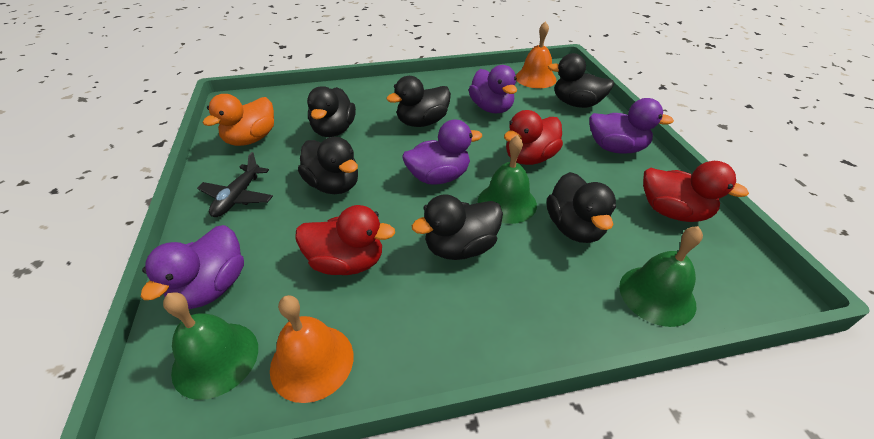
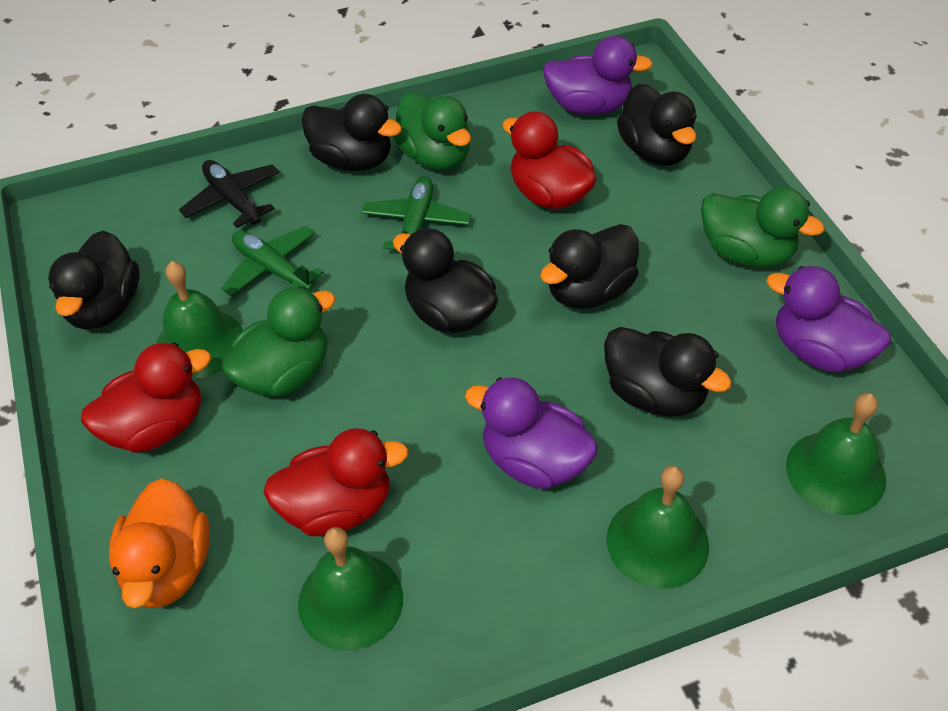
green bell: 3 -> 4
green duck: 0 -> 3
green plane: 0 -> 2
orange bell: 2 -> 0
purple duck: 4 -> 3

